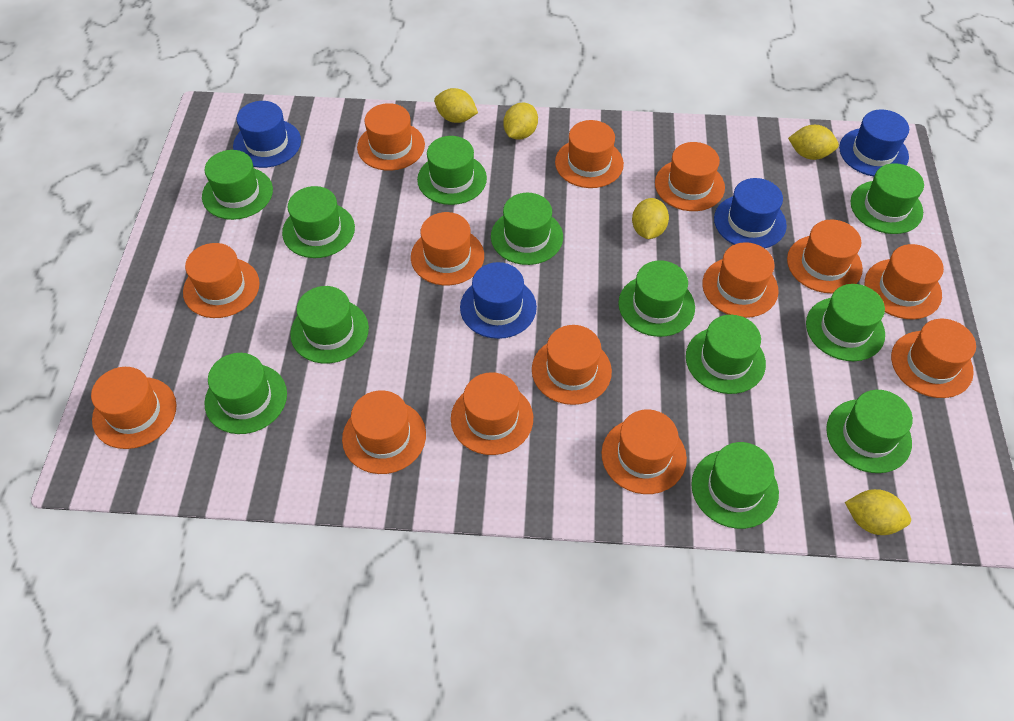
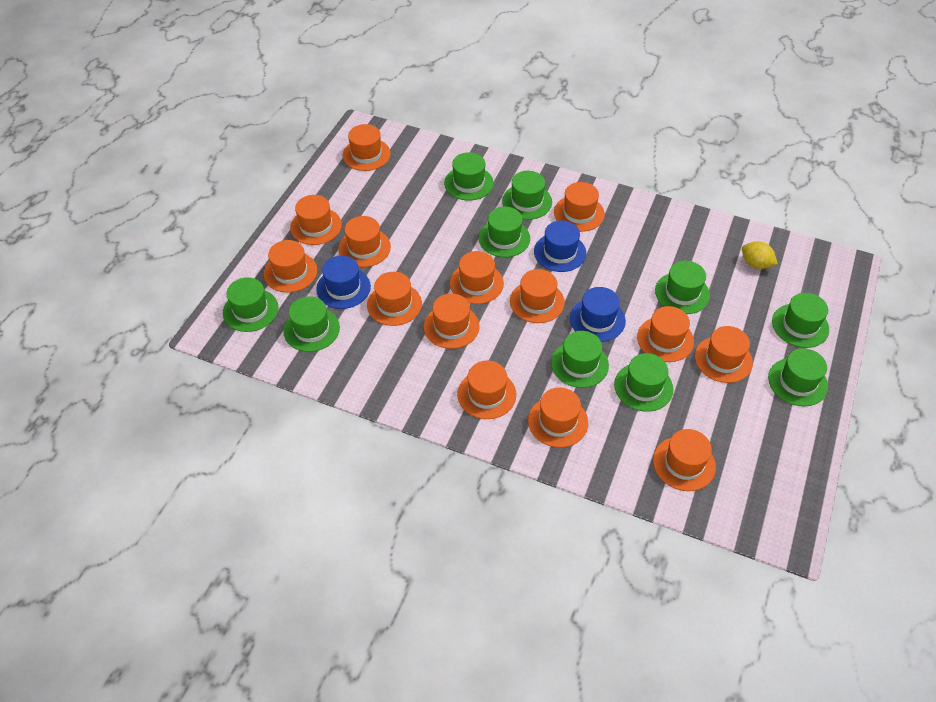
blue hat: 4 -> 3
green hat: 12 -> 10
yellow lemon: 5 -> 1

